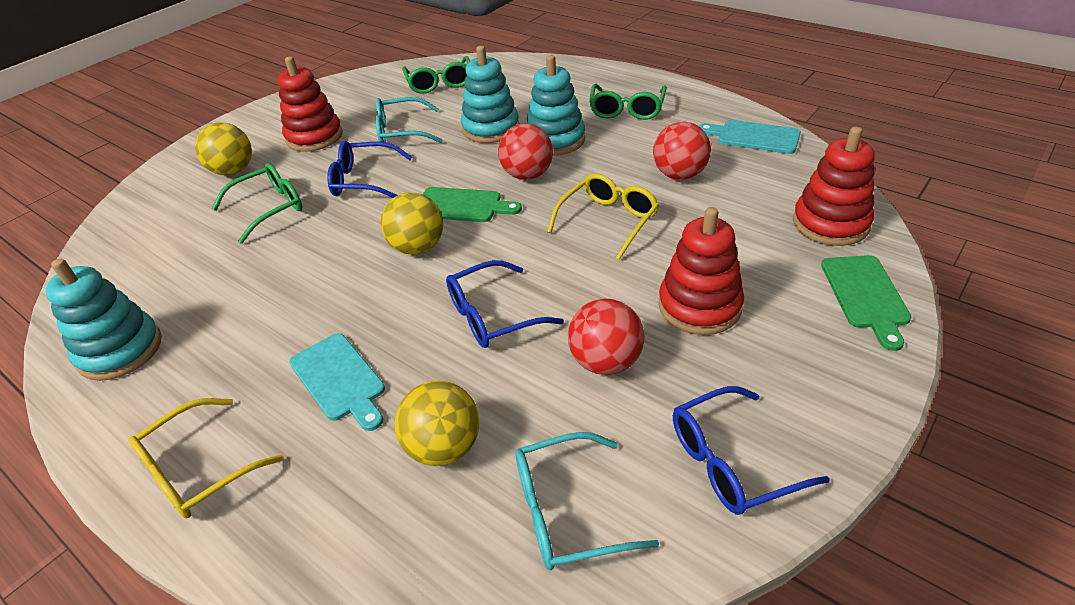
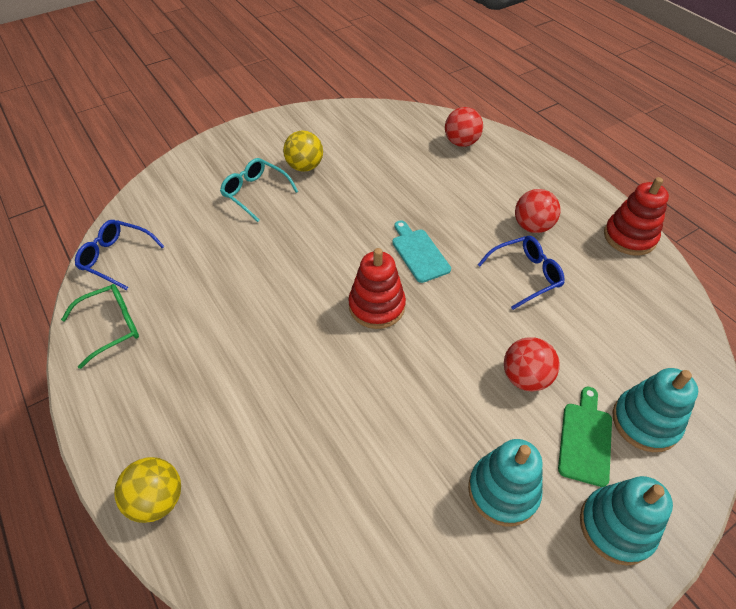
blue glasses: 3 -> 2
green cutting board: 2 -> 1
green glasses: 3 -> 1
red stacking toy: 3 -> 2
turquoise cutting board: 2 -> 1
turquoise glasses: 2 -> 1
yellow ball: 3 -> 2
yellow glasses: 2 -> 0

